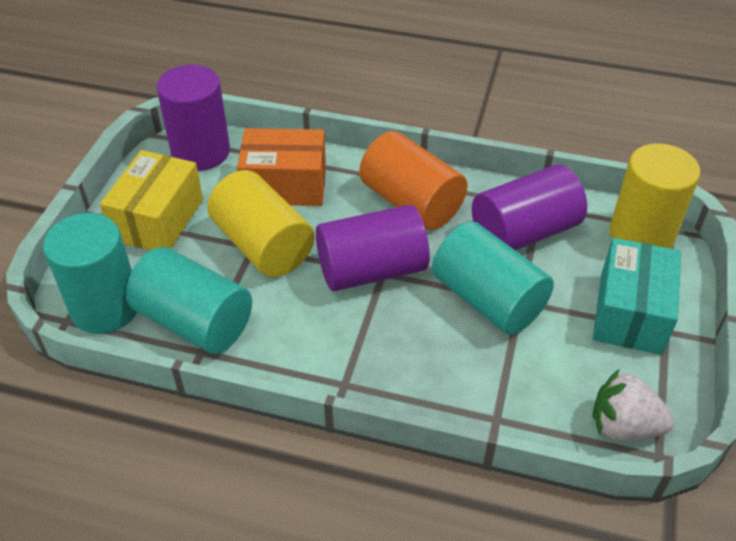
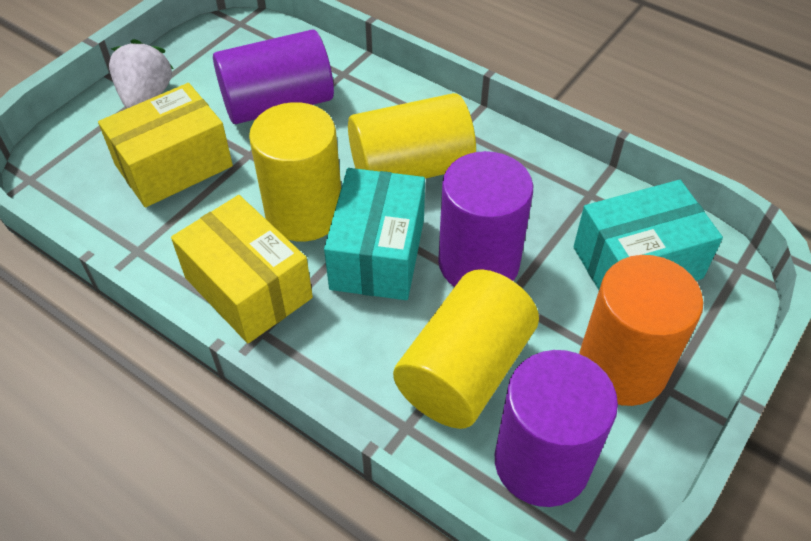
orange box: 1 -> 0
turquoise box: 1 -> 2
turquoise cylinder: 3 -> 0
yellow box: 1 -> 2
yellow cylinder: 2 -> 3

